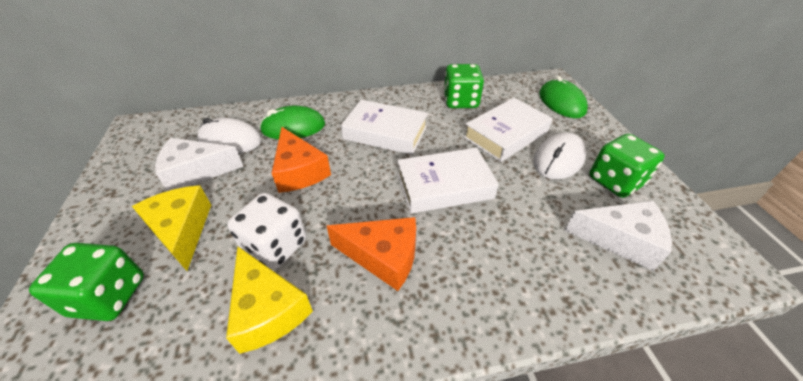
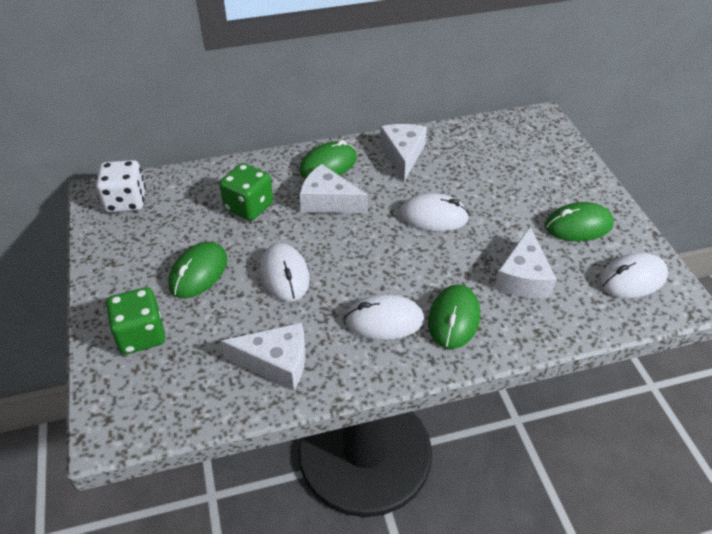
green dice: 3 -> 2
green mouse: 2 -> 4
orange cheese: 2 -> 0
white book: 3 -> 0
white cheese: 2 -> 4
white mouse: 2 -> 4
yellow cheese: 2 -> 0

